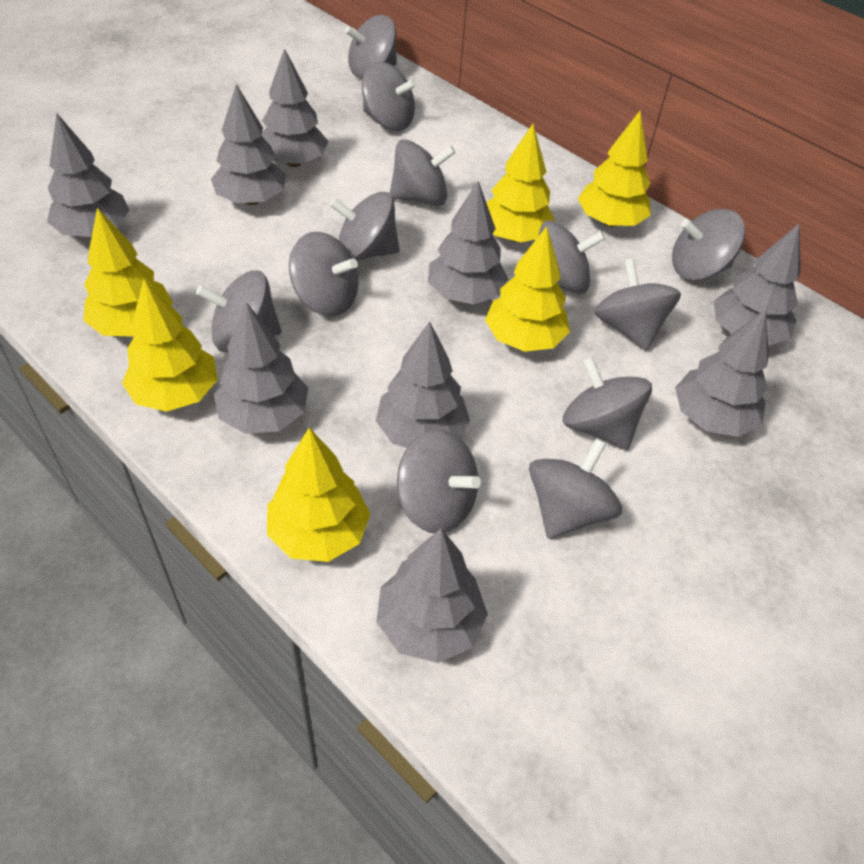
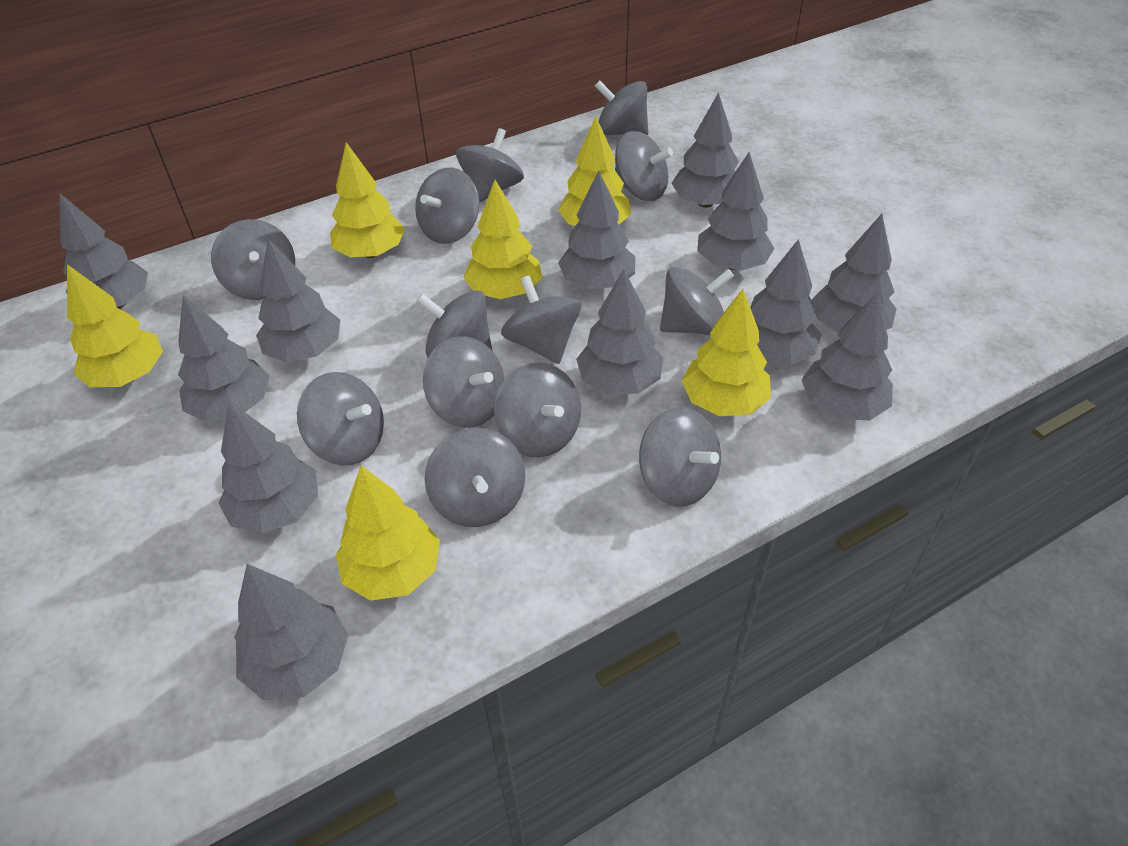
grey spinning top: 12 -> 13
grey tree: 9 -> 12

